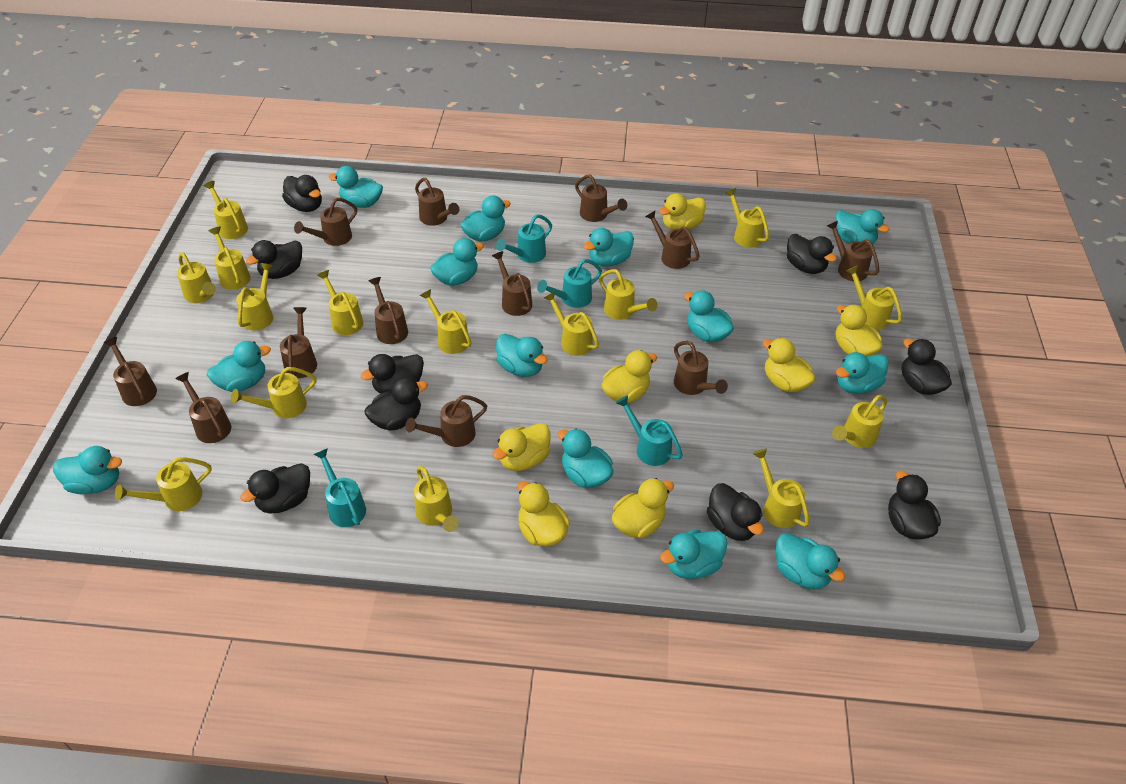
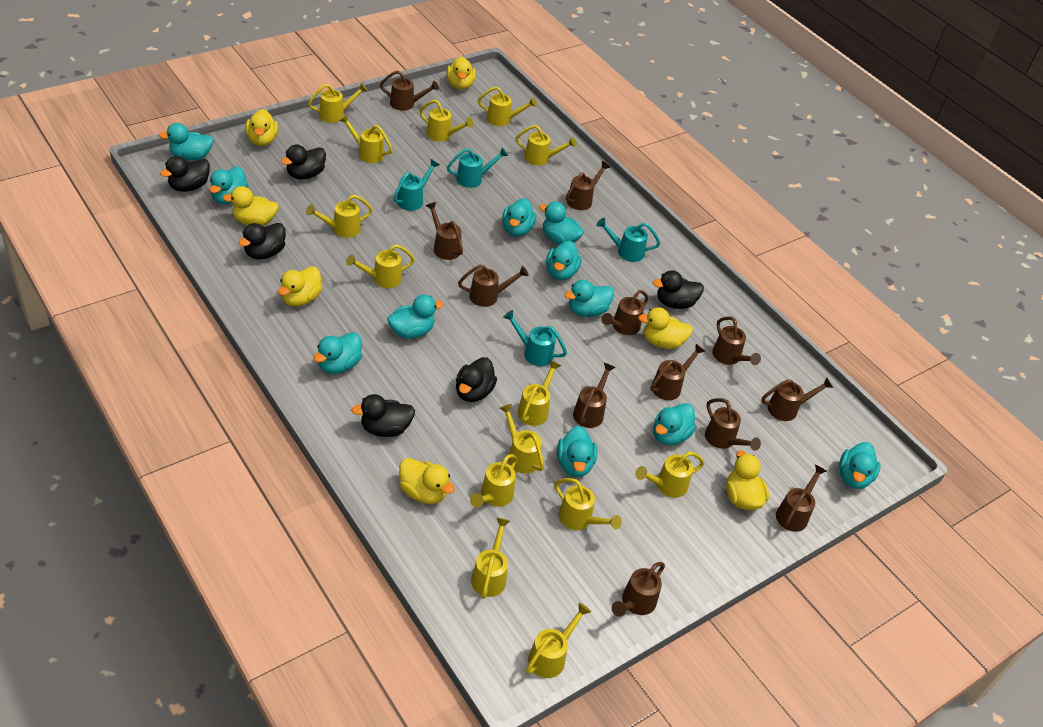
black duck: 9 -> 6
turquoise duck: 13 -> 11
yellow watering can: 15 -> 14

